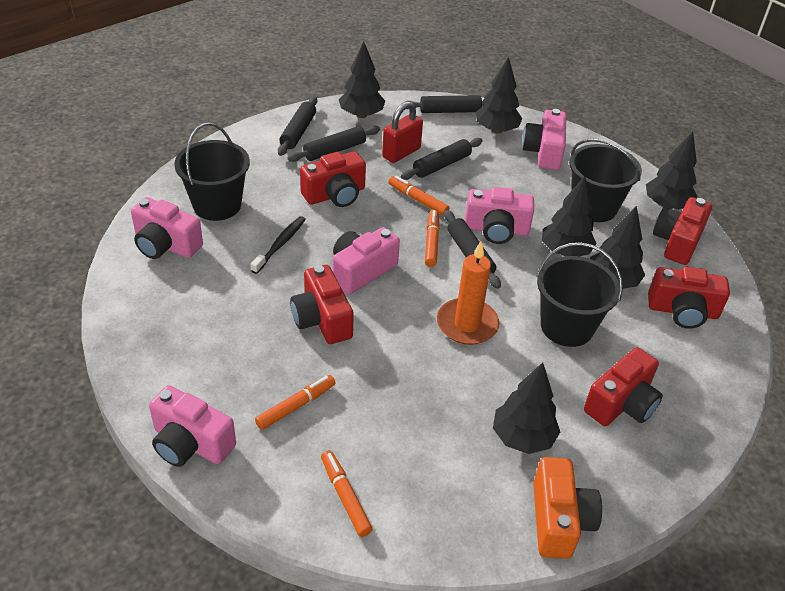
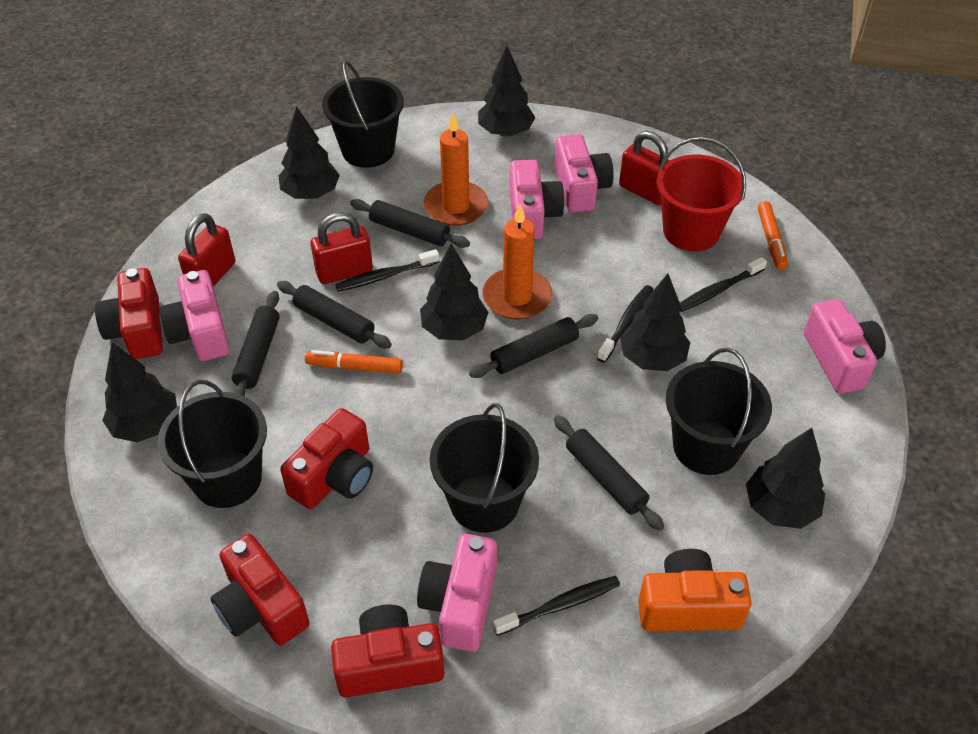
black bucket: 3 -> 4
black toothbrush: 1 -> 4
orange candle: 1 -> 2
orange marker: 4 -> 2
red bucket: 0 -> 1
red camera: 5 -> 4
red padlock: 1 -> 3

